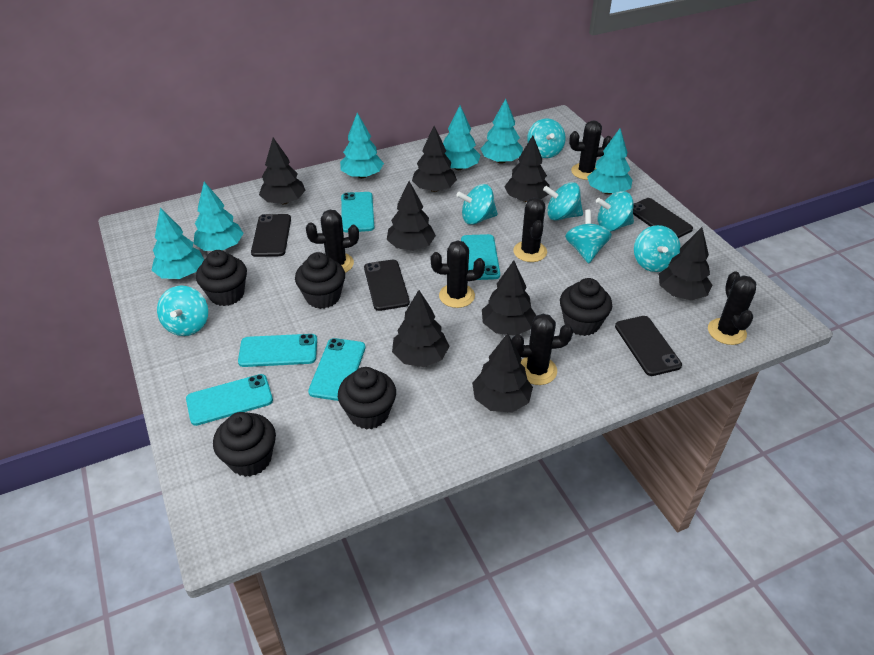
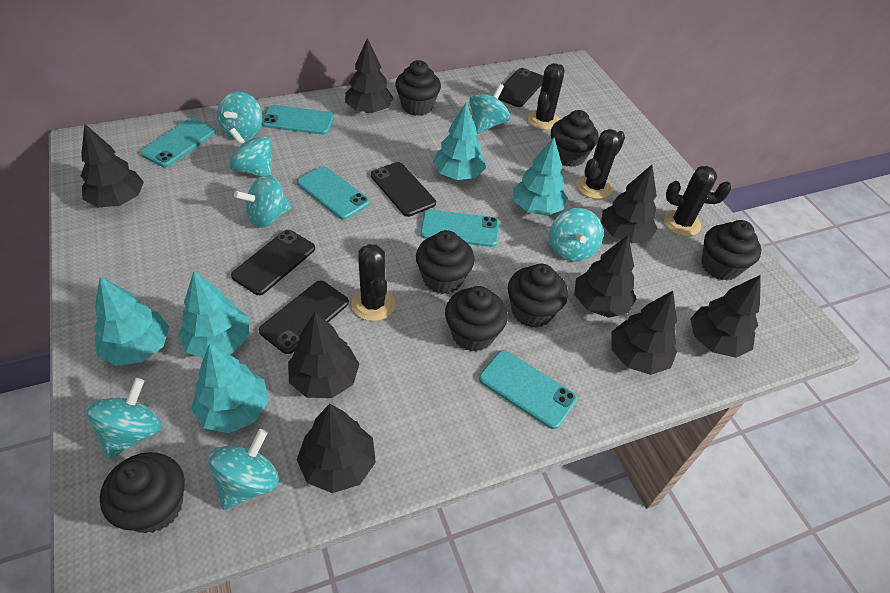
black cactus: 6 -> 4
black cupcake: 5 -> 7
turquoise tree: 6 -> 5

